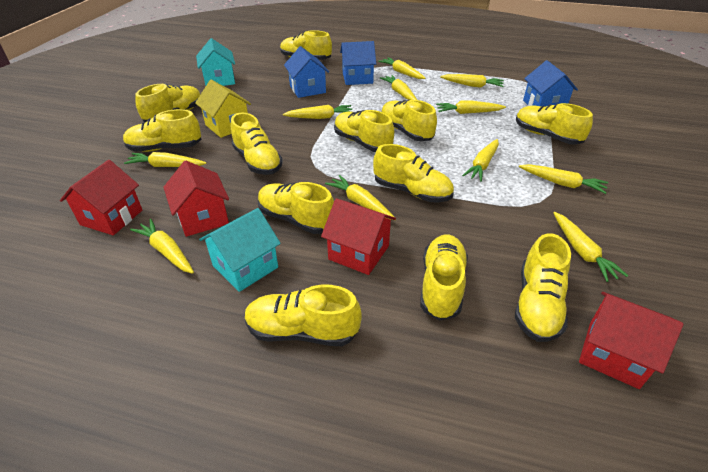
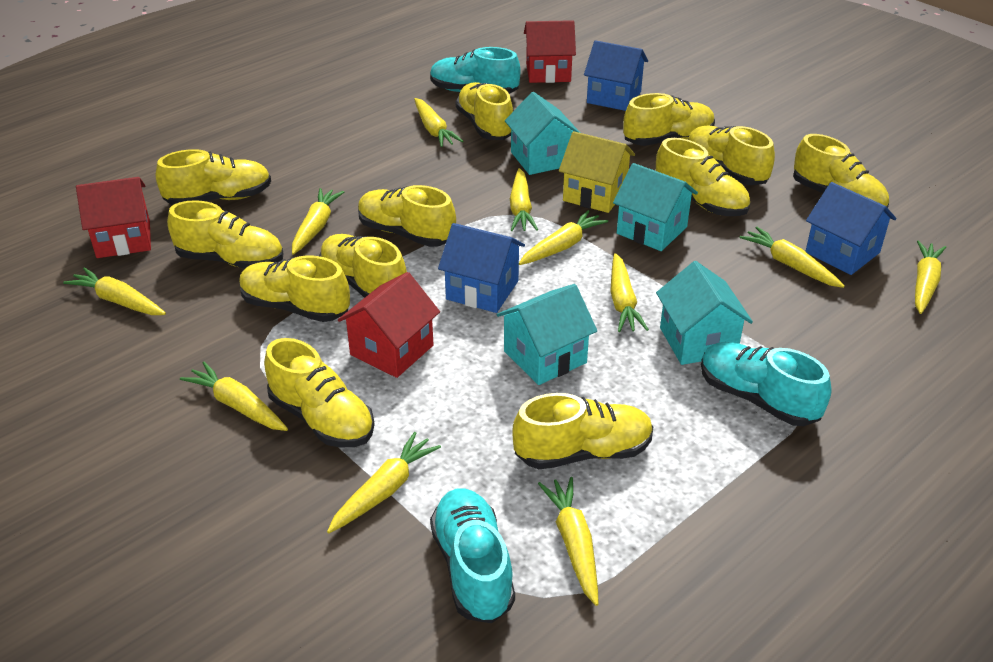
red house: 4 -> 3
turquoise house: 2 -> 4
turquoise shoe: 0 -> 3

